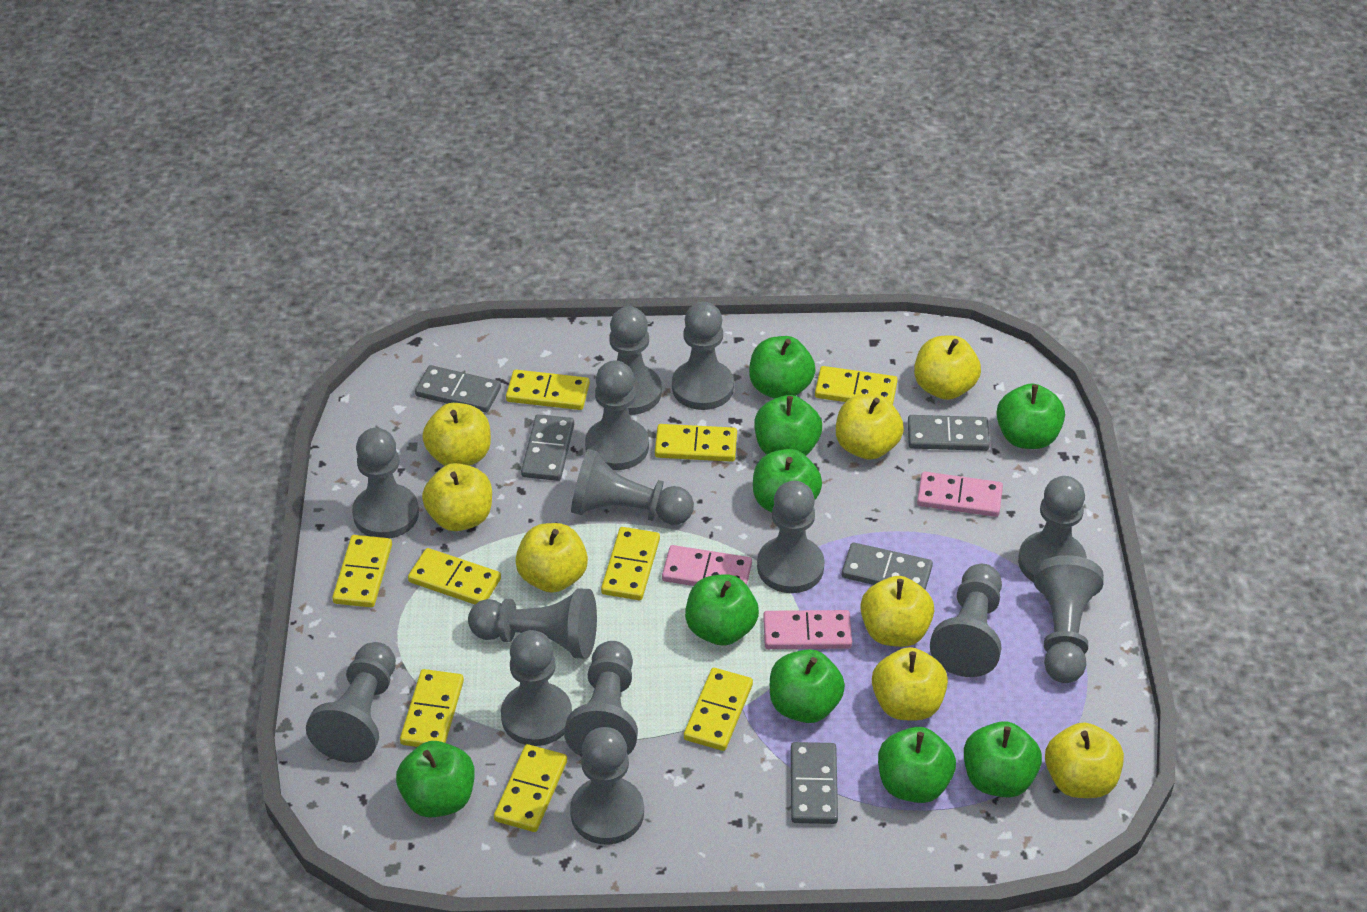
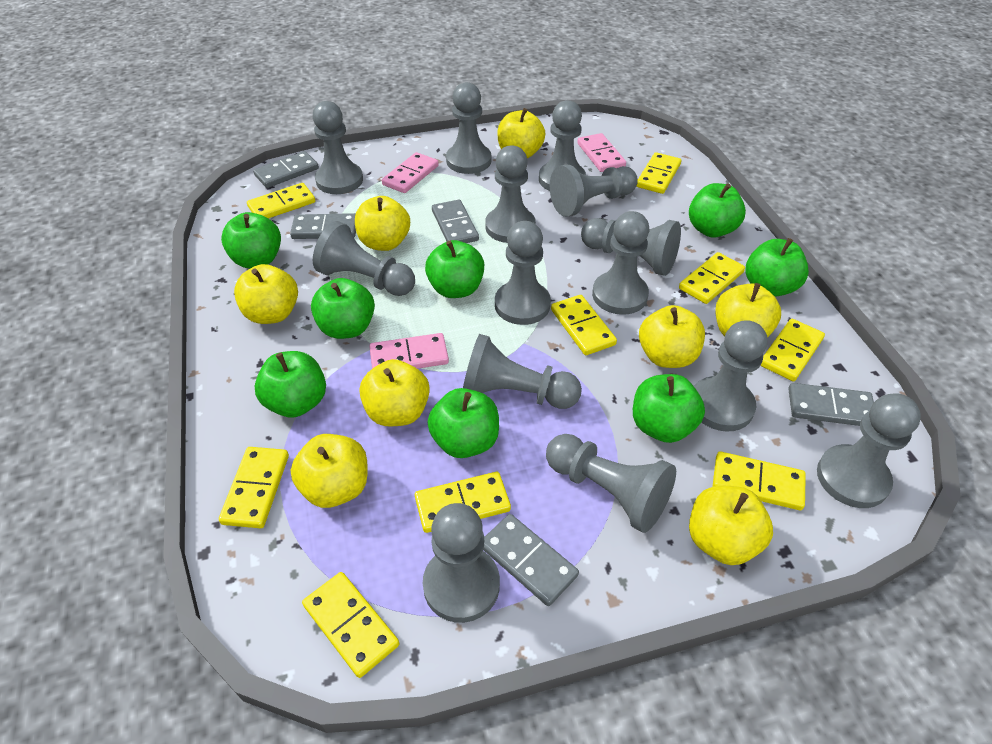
green apple: 9 -> 8

